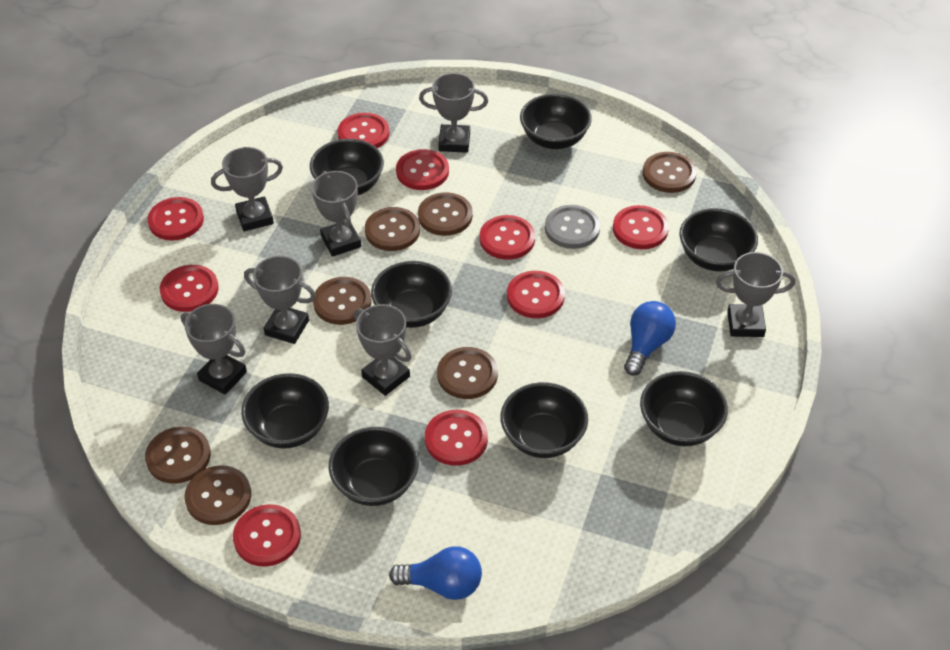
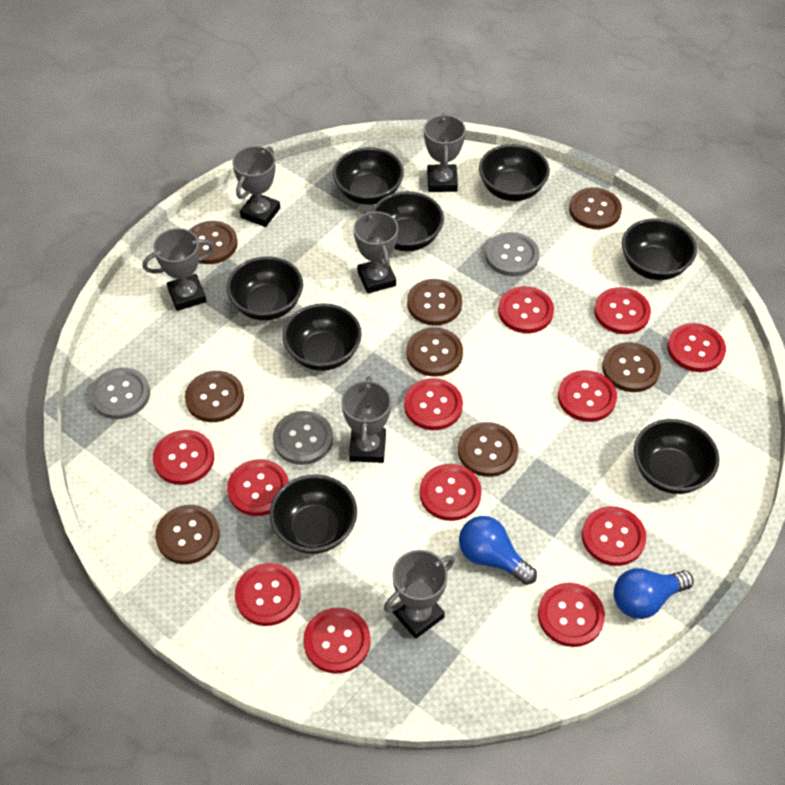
brown button: 7 -> 8
grey button: 1 -> 3
grey trophy: 7 -> 6
red button: 9 -> 12

